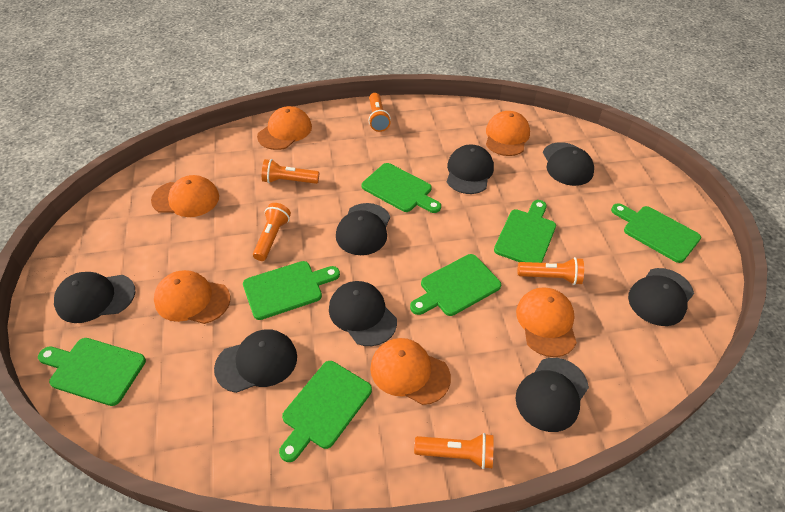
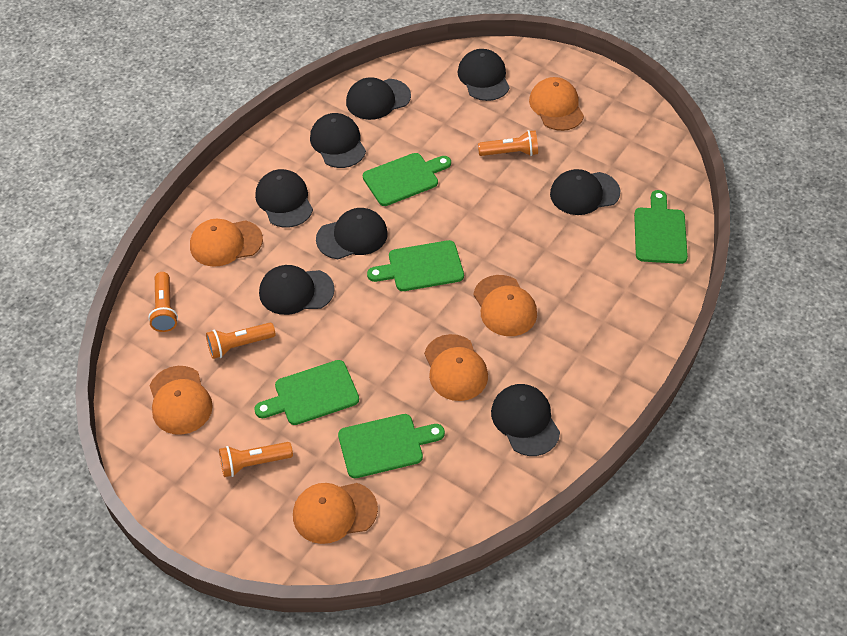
green cutting board: 7 -> 5
orange flashlight: 5 -> 4

